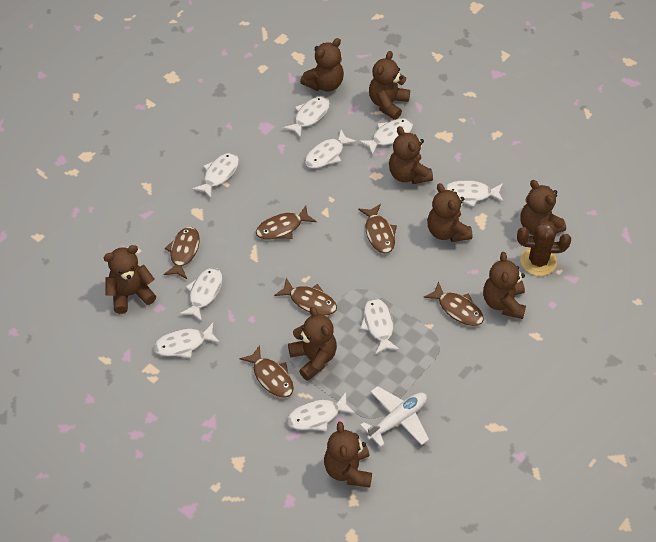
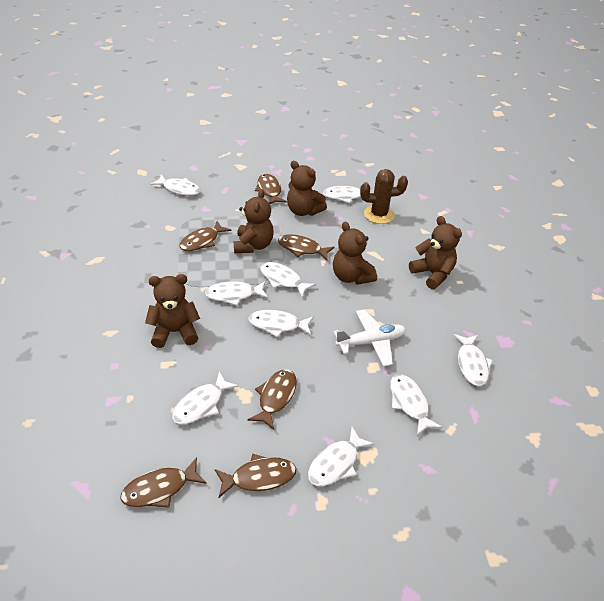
brown teddy bear: 9 -> 5

